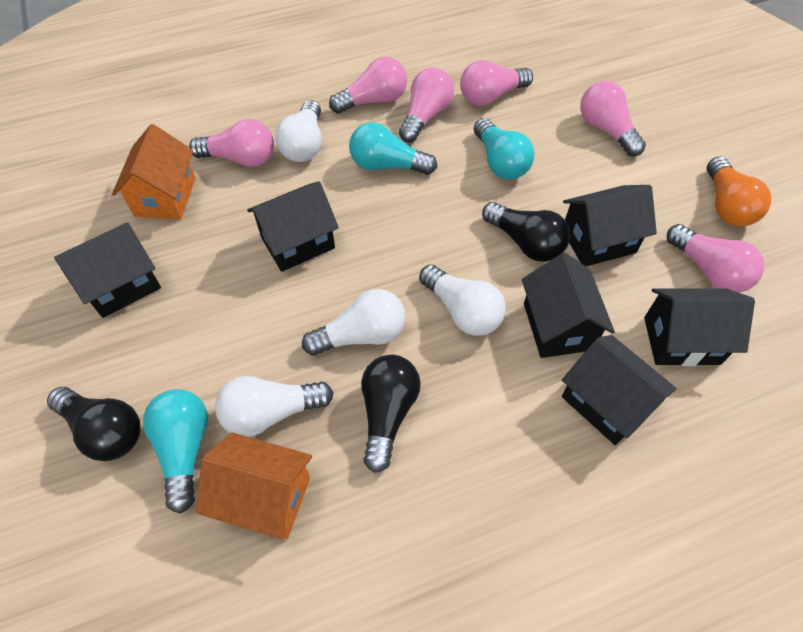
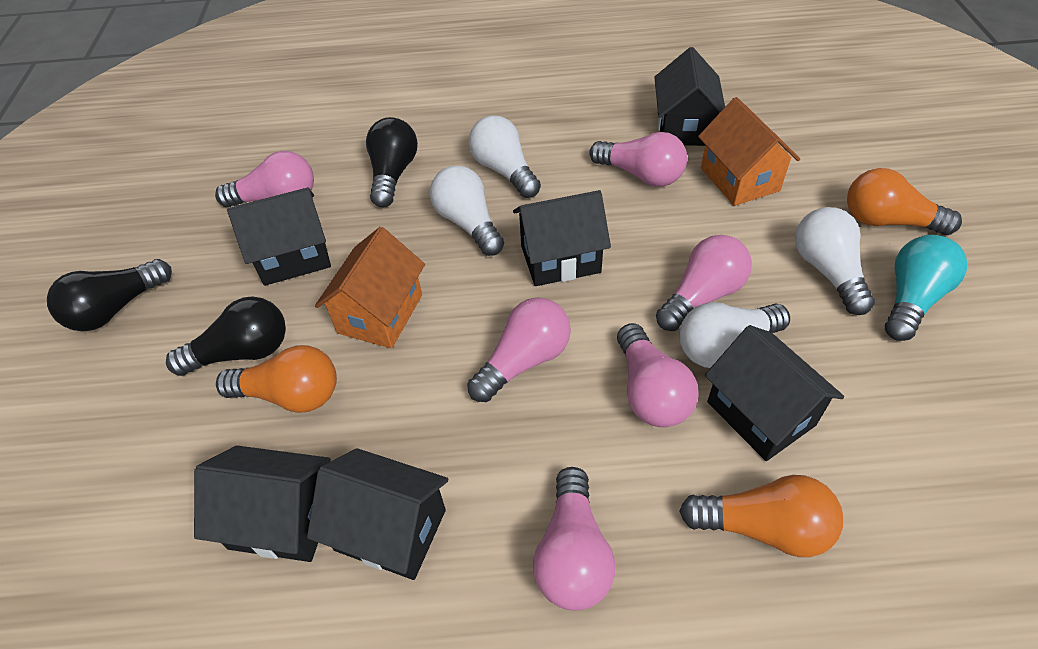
orange light bulb: 1 -> 3
turquoise light bulb: 3 -> 1

